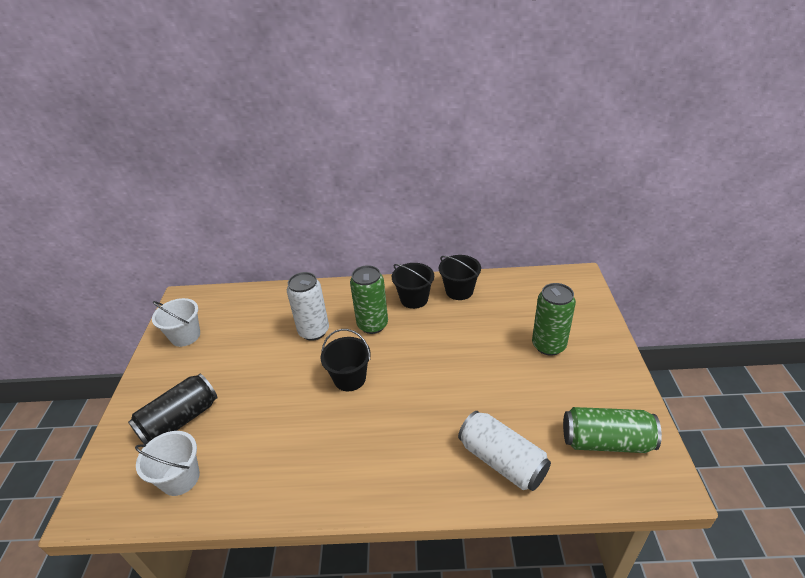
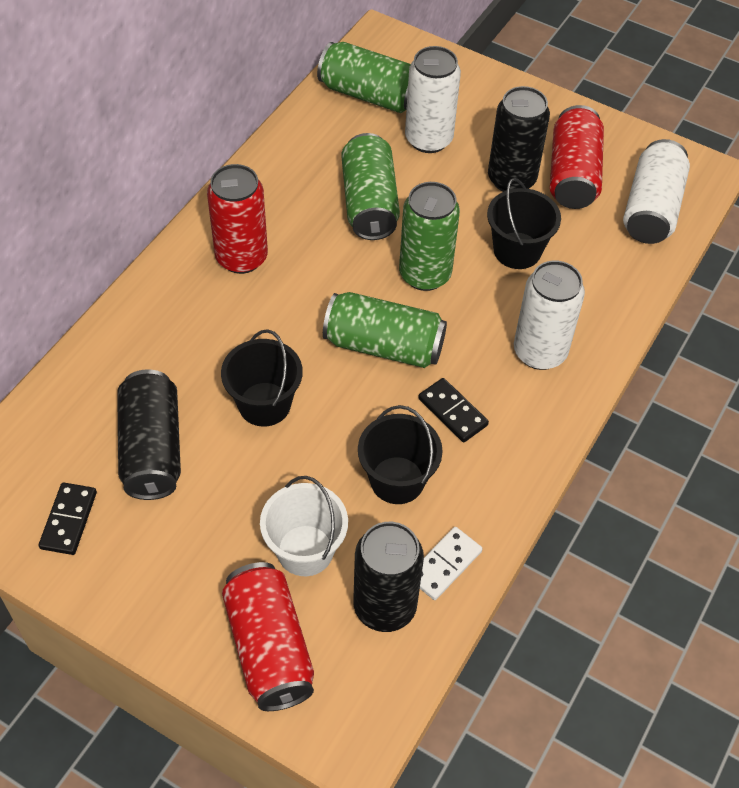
black can: 1 -> 3
black domino: 0 -> 2
green can: 3 -> 4
red can: 0 -> 3
white bucket: 2 -> 1
white can: 2 -> 3
white domino: 0 -> 1

